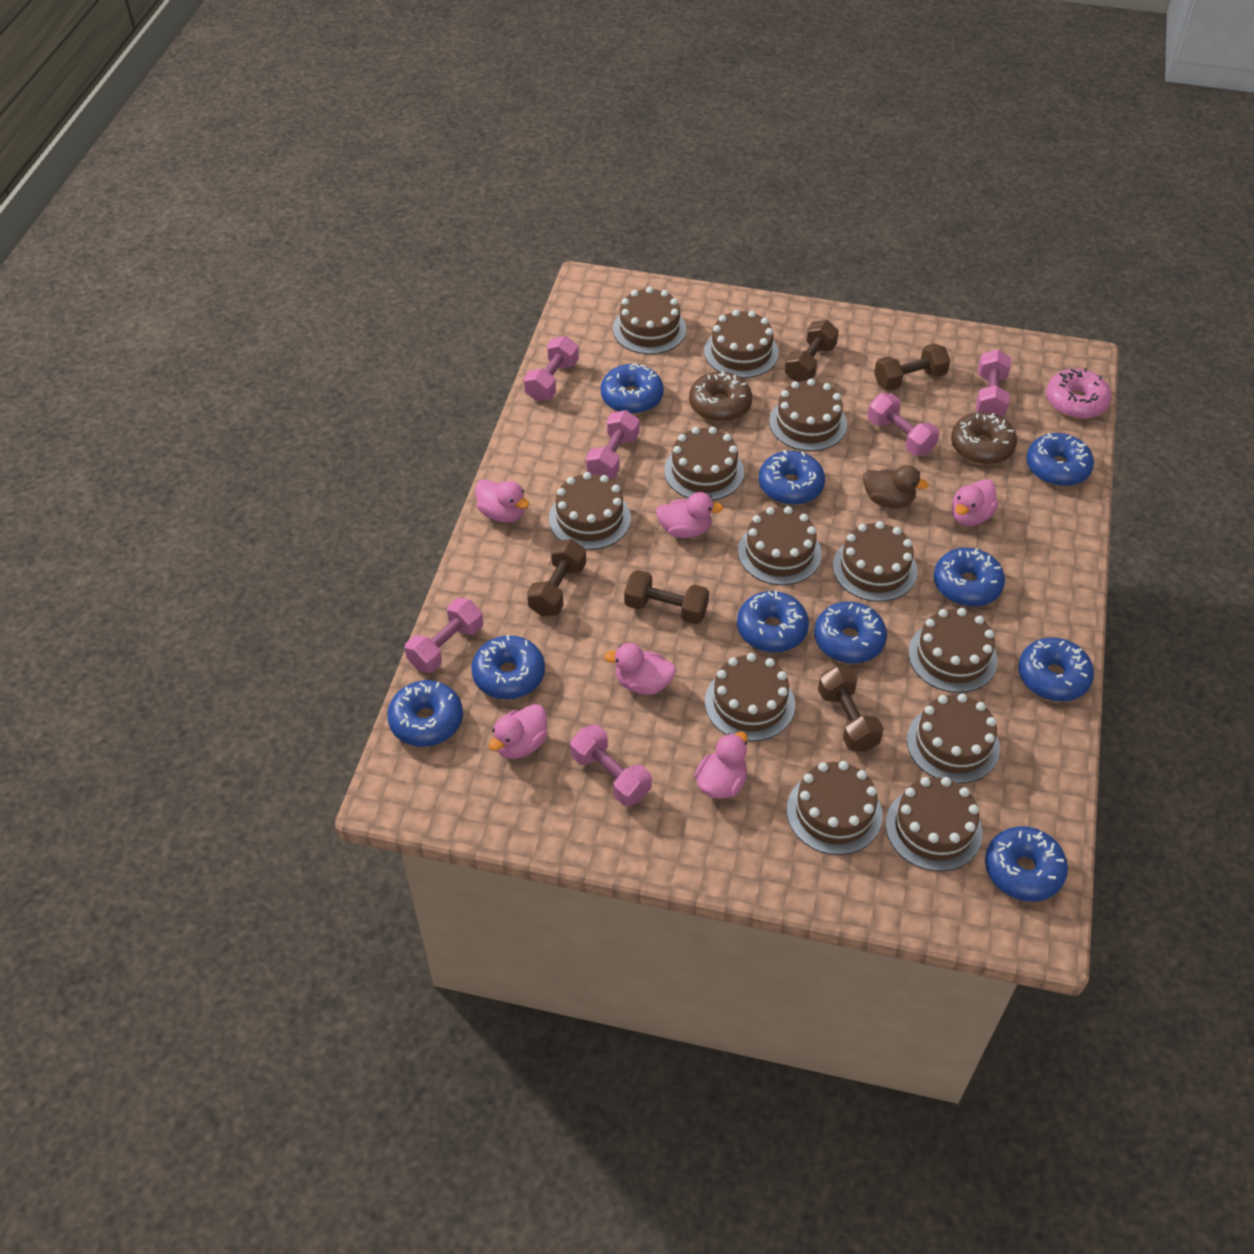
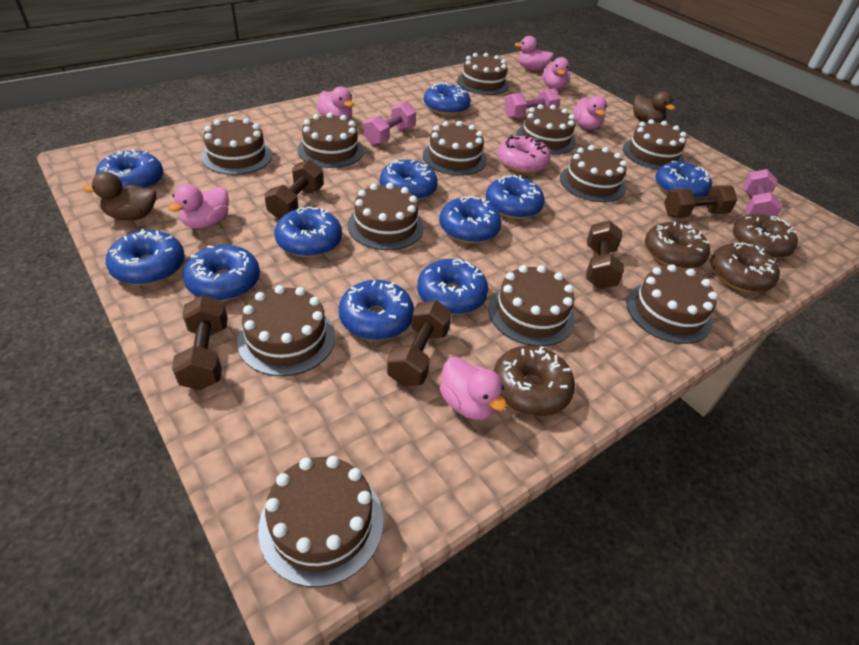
blue donut: 10 -> 11
brown donut: 2 -> 4
brown duck: 1 -> 2
pink dumbbell: 6 -> 3

